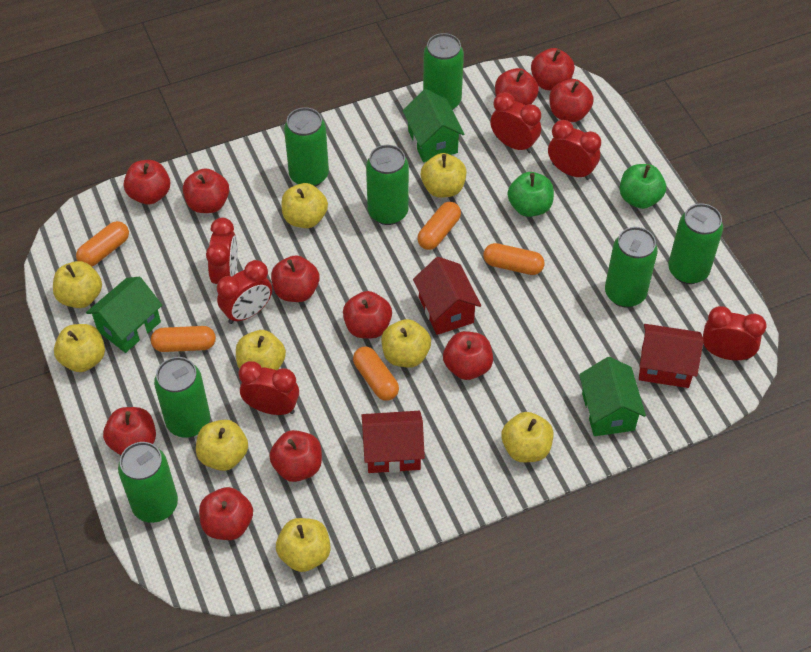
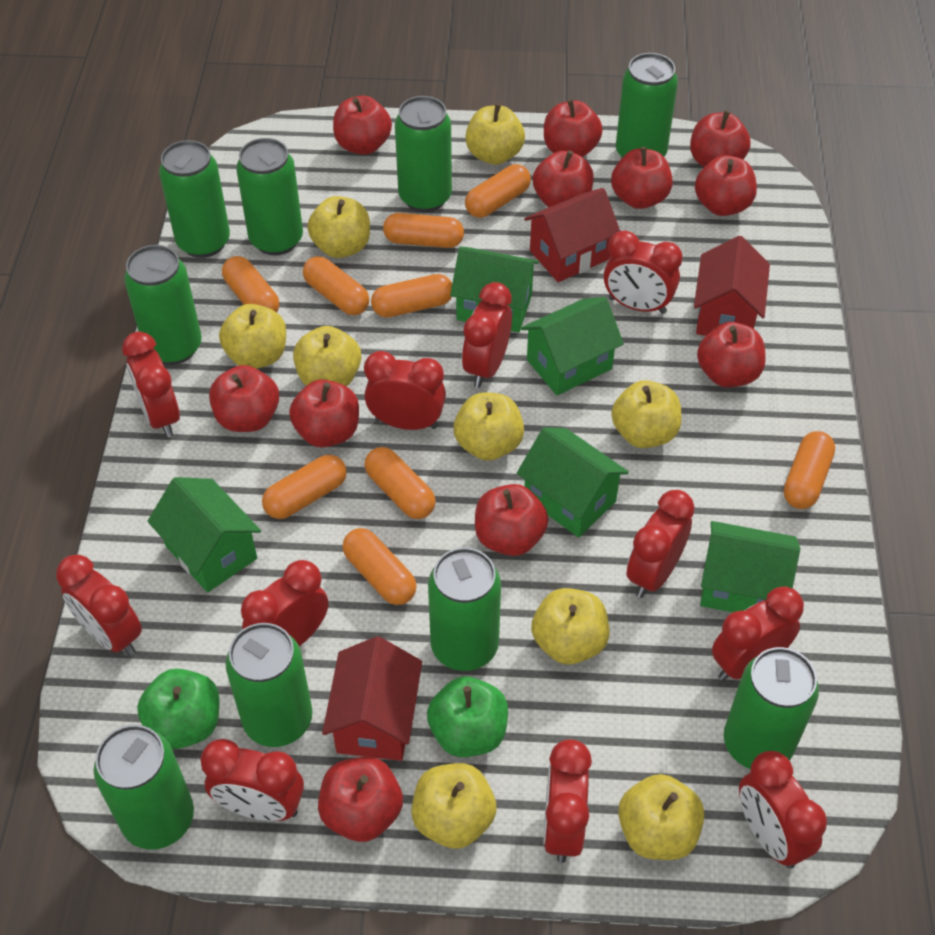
green can: 7 -> 9
green house: 3 -> 5
orange capsule: 5 -> 9
red clock: 6 -> 11

